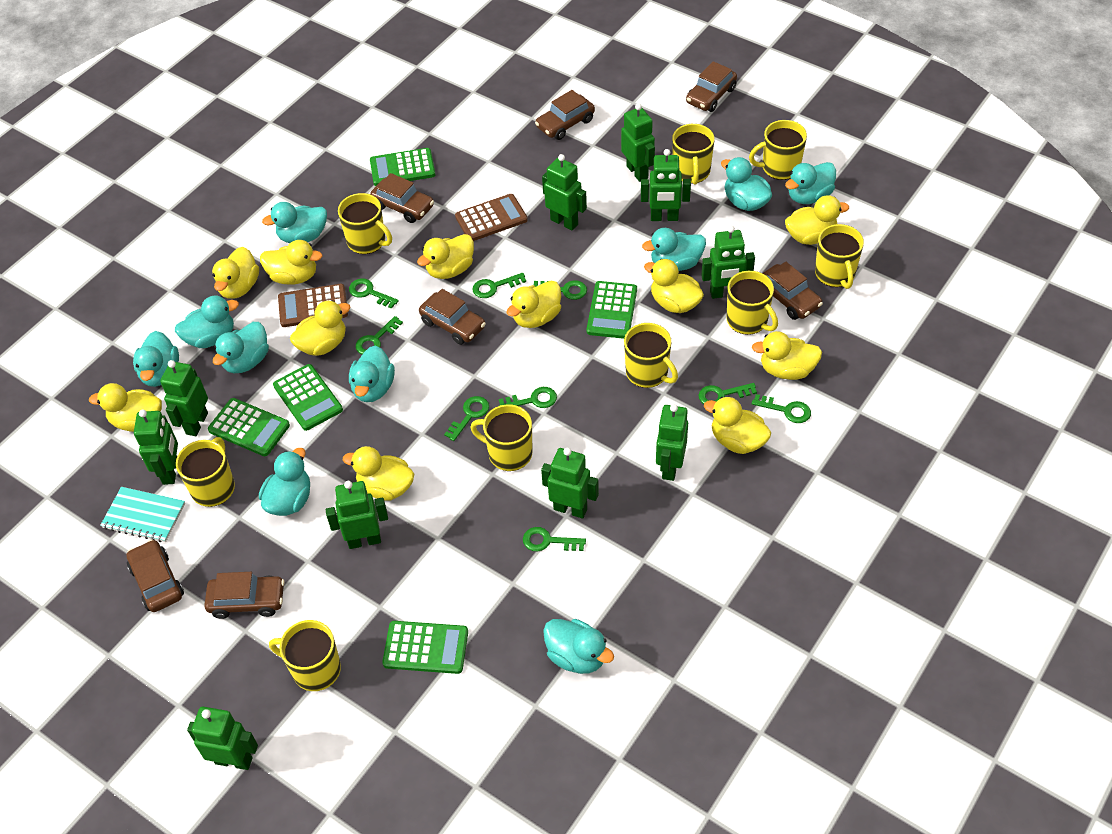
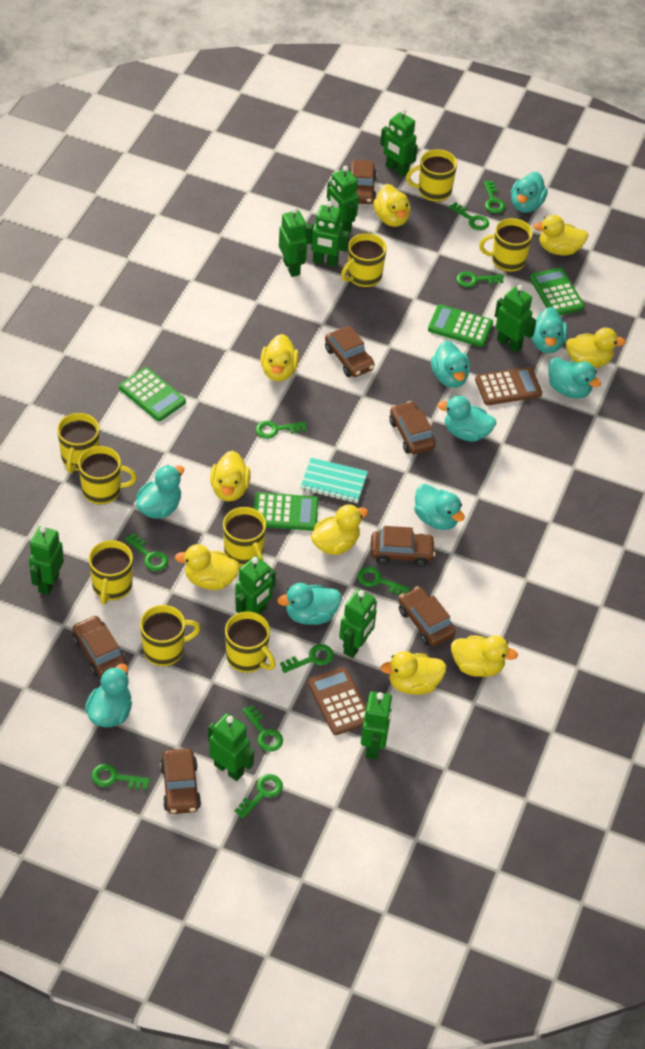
green calculator: 5 -> 4
green key: 9 -> 10
turquoise duck: 10 -> 9
yellow duck: 11 -> 9

